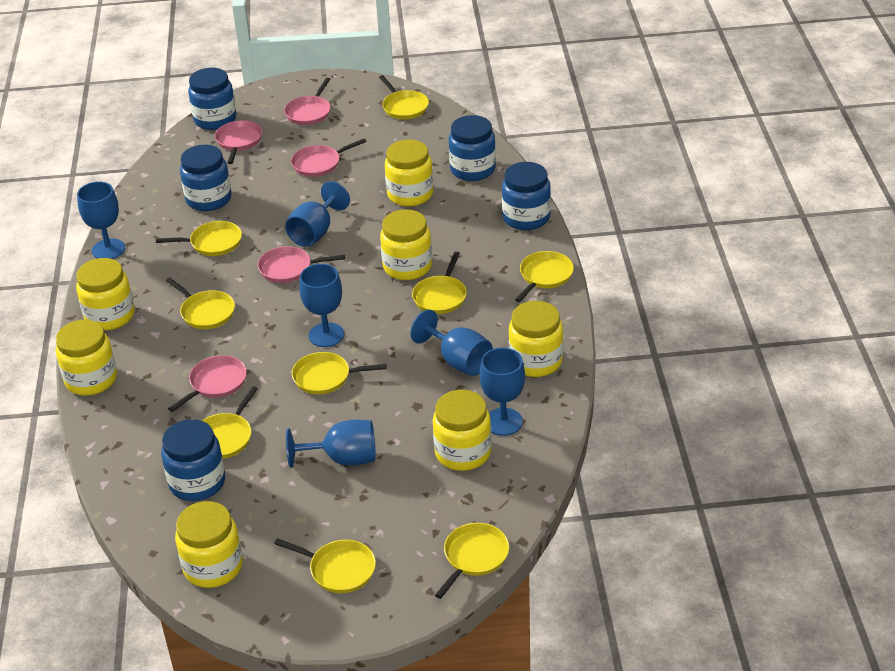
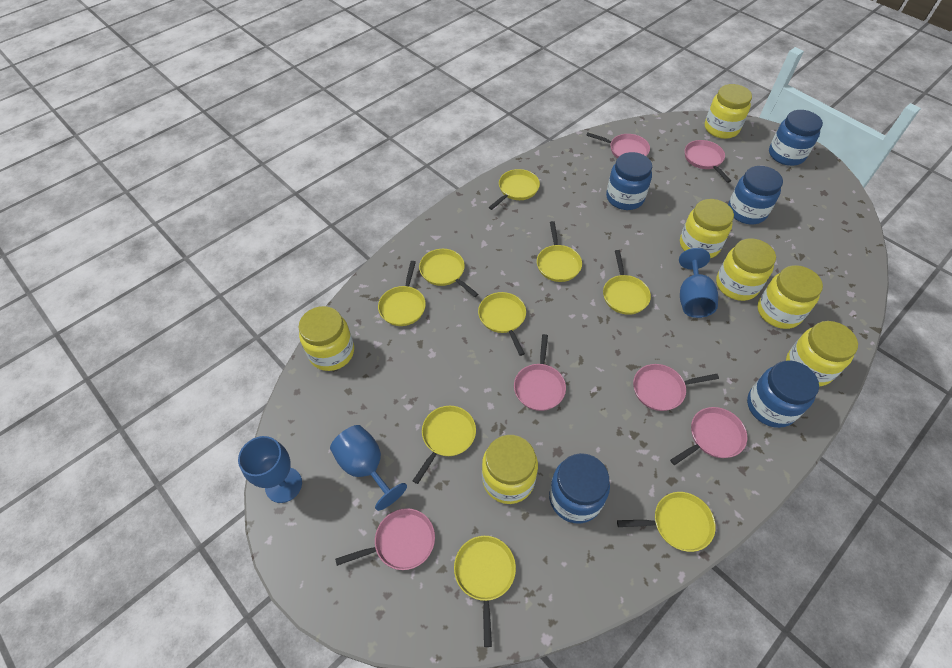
blue goblet: 6 -> 3
pink pan: 5 -> 6

